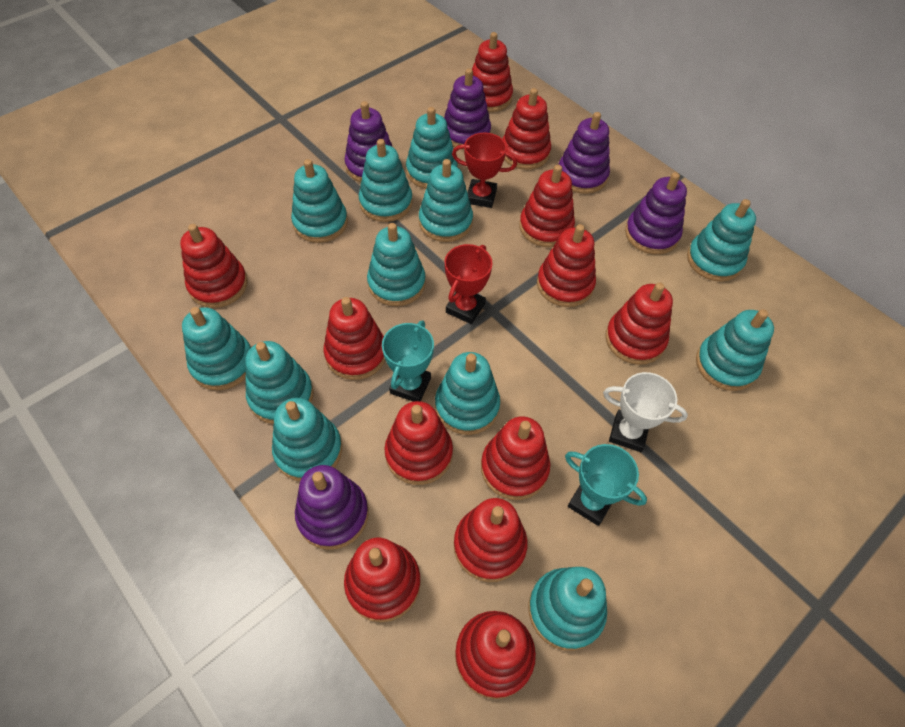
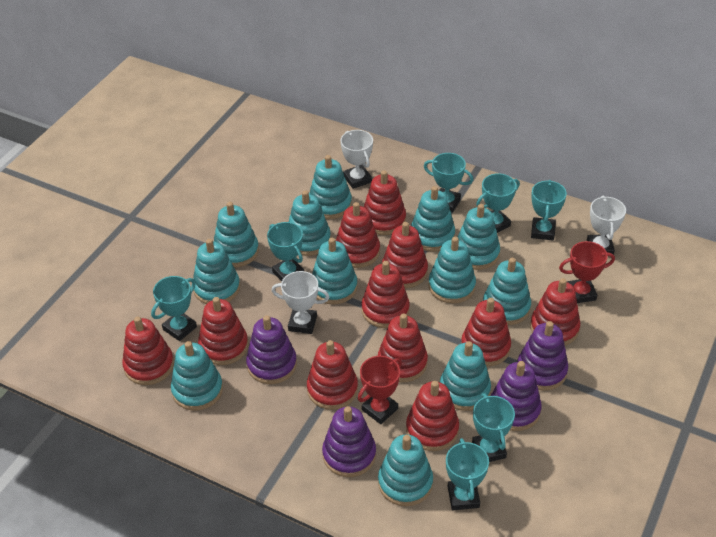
purple stacking toy: 5 -> 4
red stacking toy: 12 -> 11
turquoise trophy: 2 -> 7
white trophy: 1 -> 3

